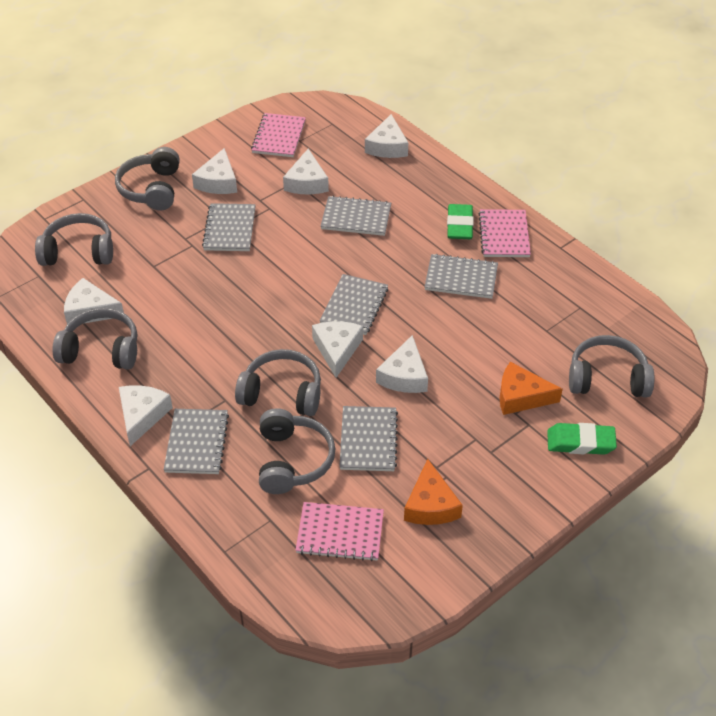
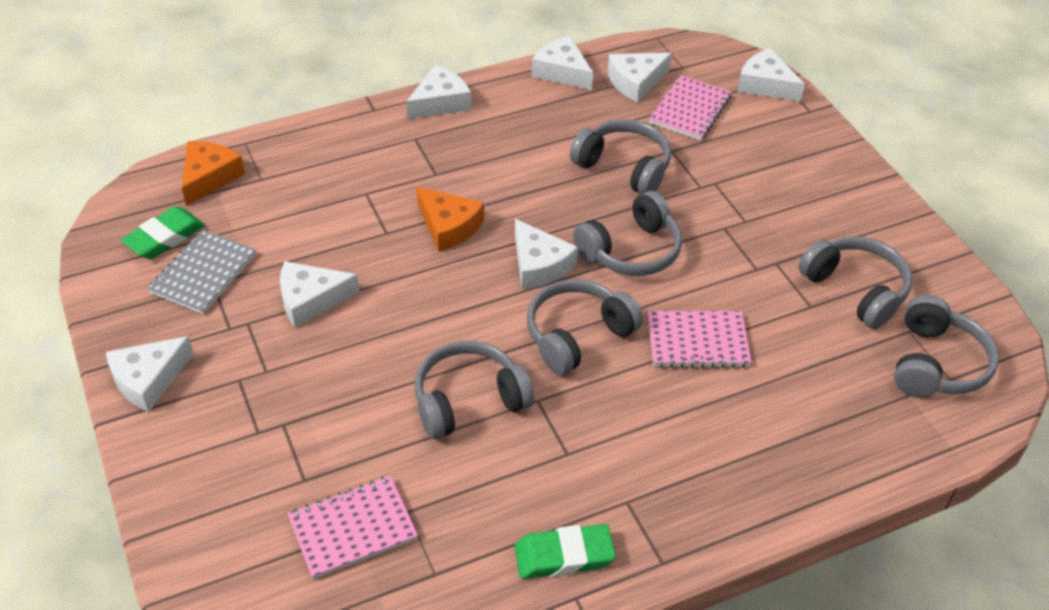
grey notebook: 6 -> 1

